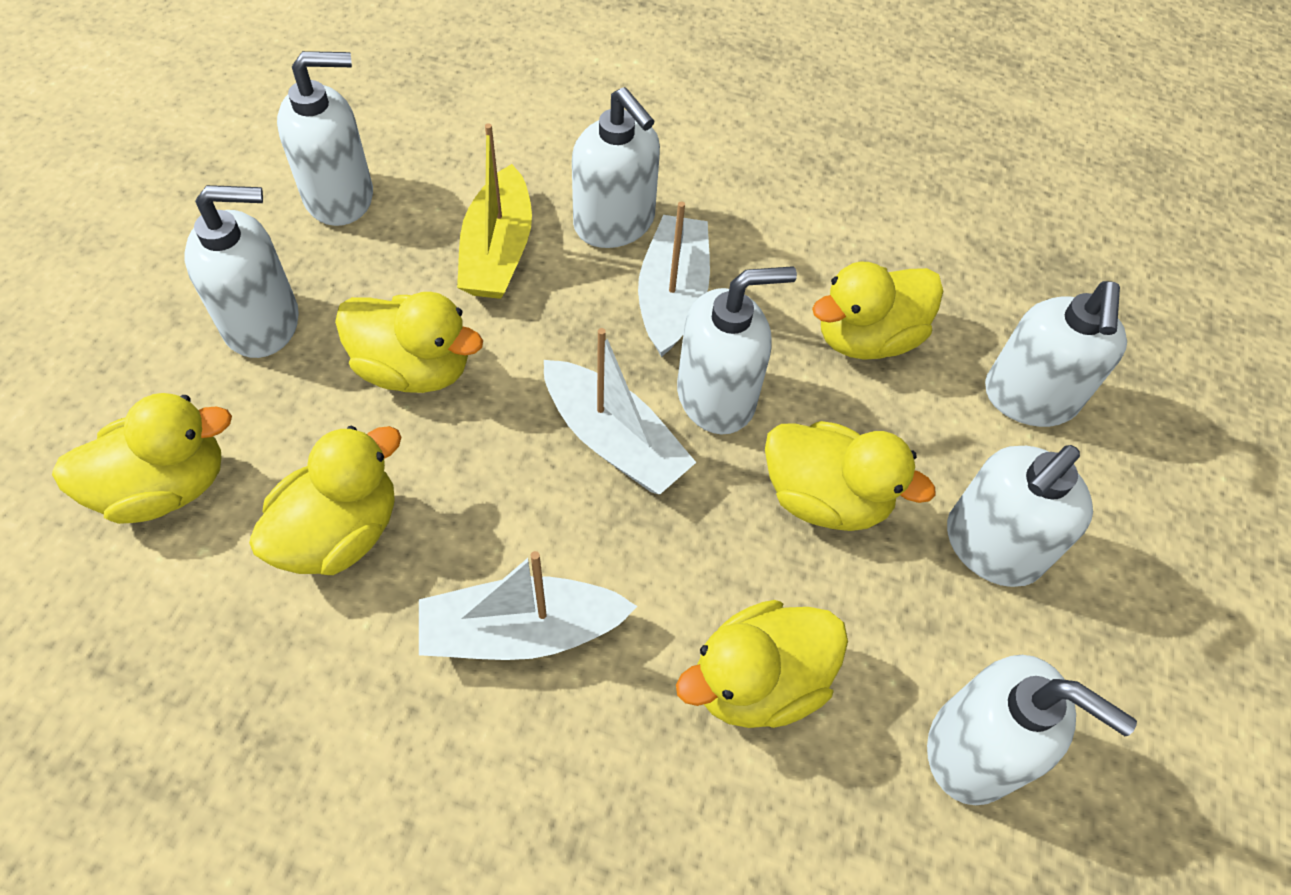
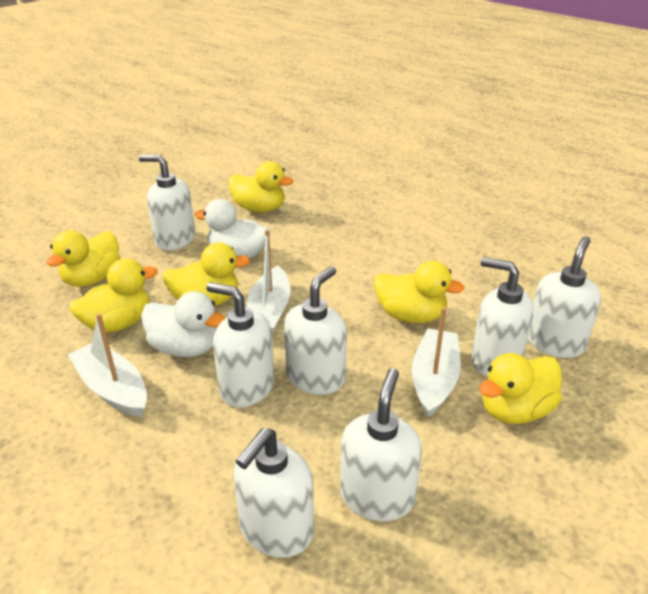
white duck: 0 -> 2
yellow boat: 1 -> 0

